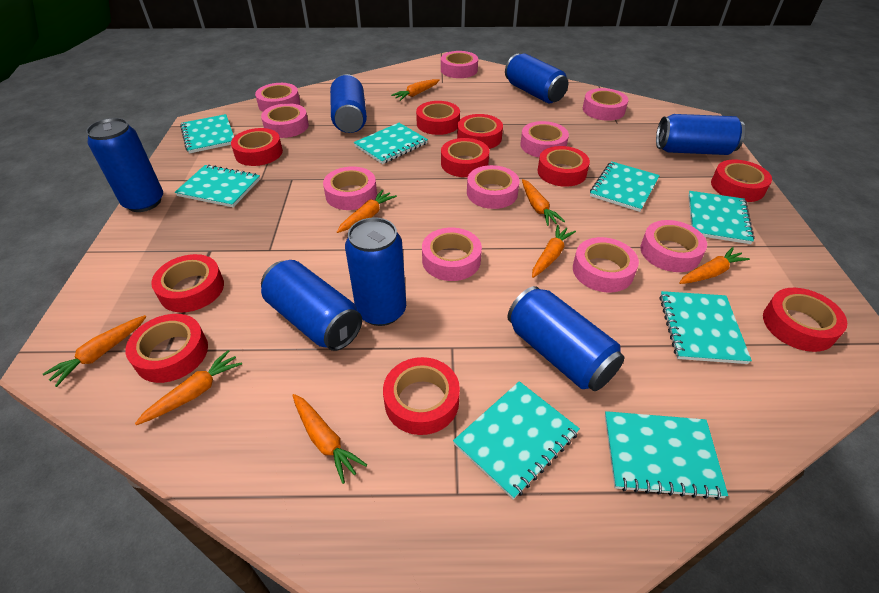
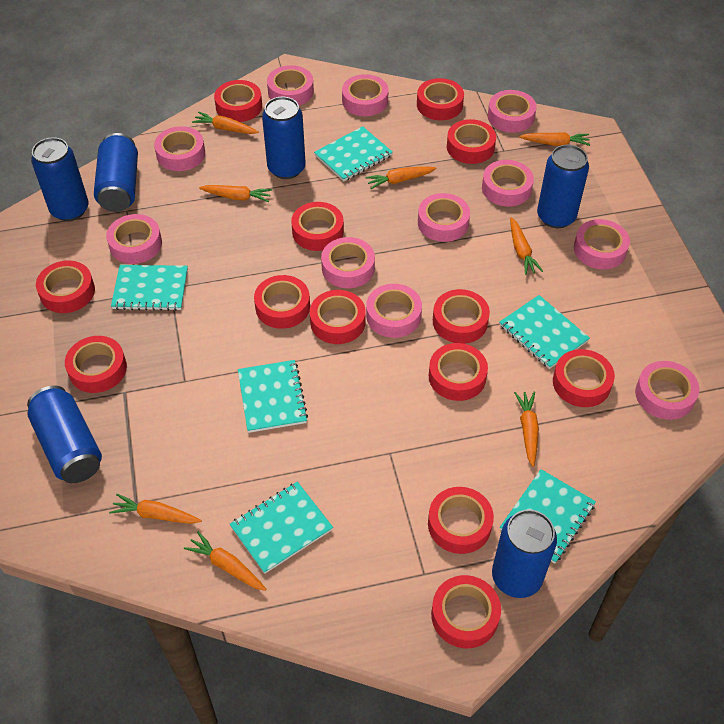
blue can: 7 -> 6
pink tape: 10 -> 11
red tape: 10 -> 13
turquoise notebook: 8 -> 6

